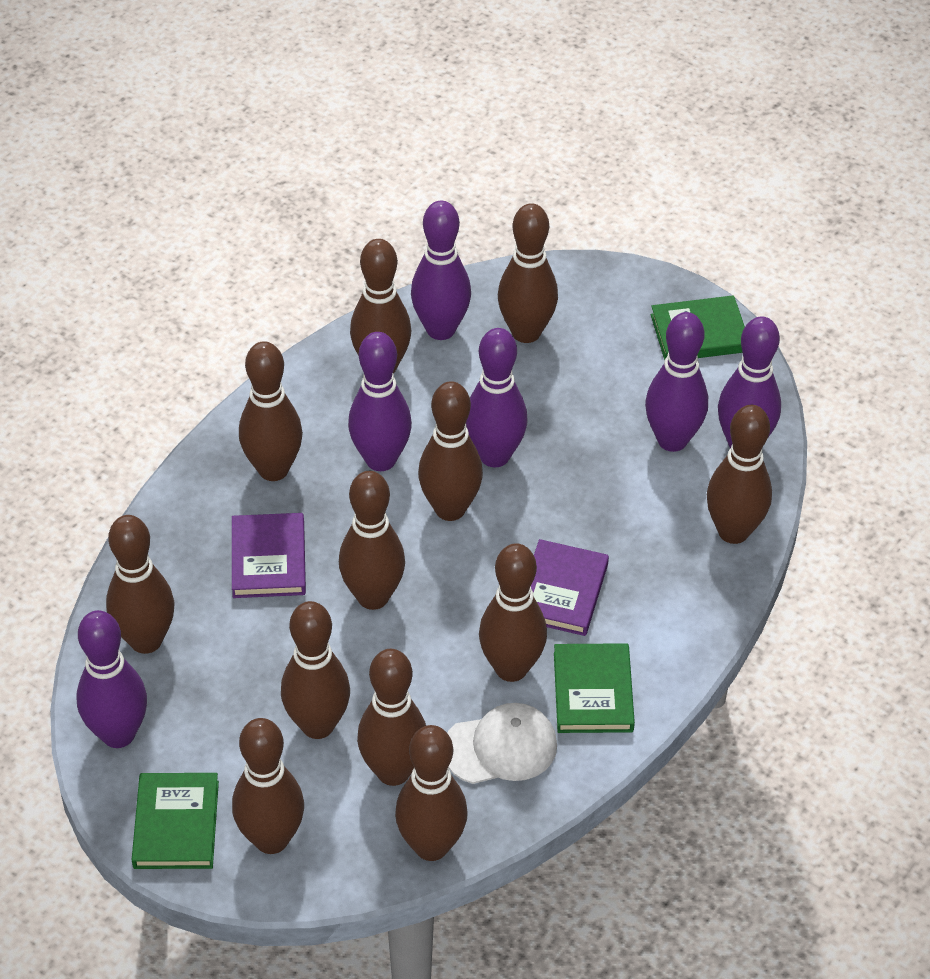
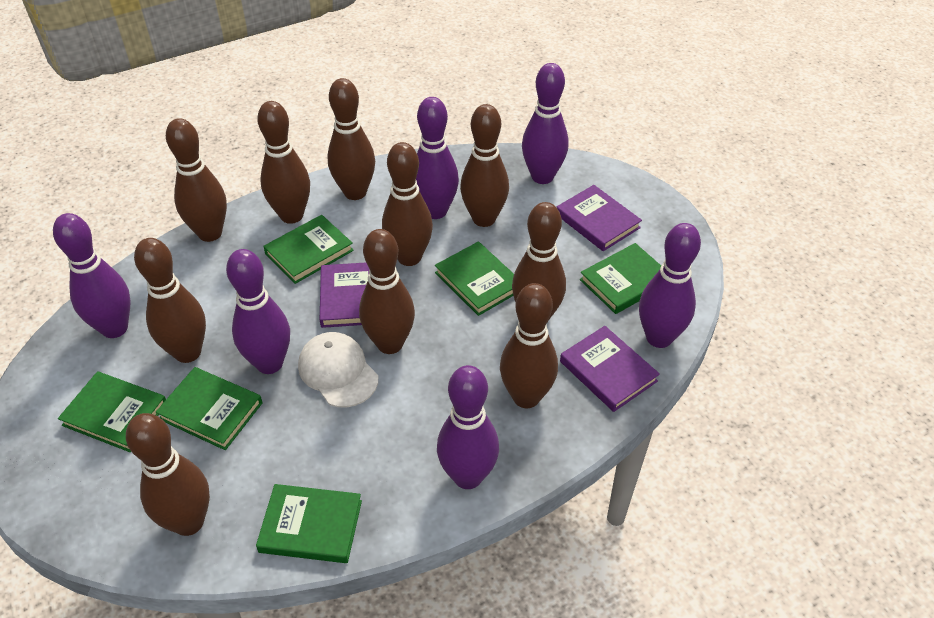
brown bowling pin: 12 -> 10
green book: 3 -> 6
purple book: 2 -> 3

